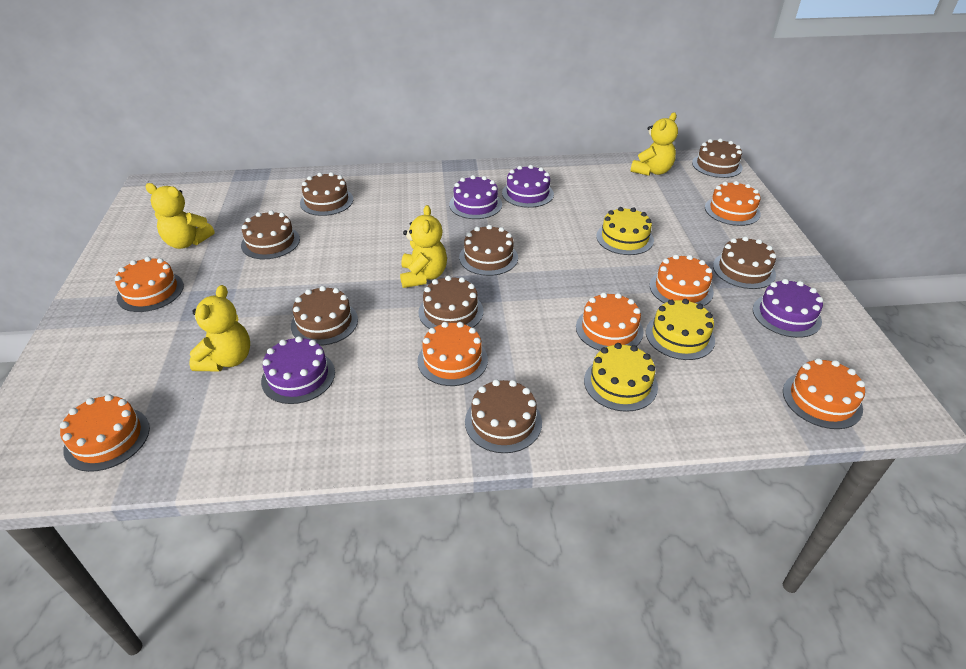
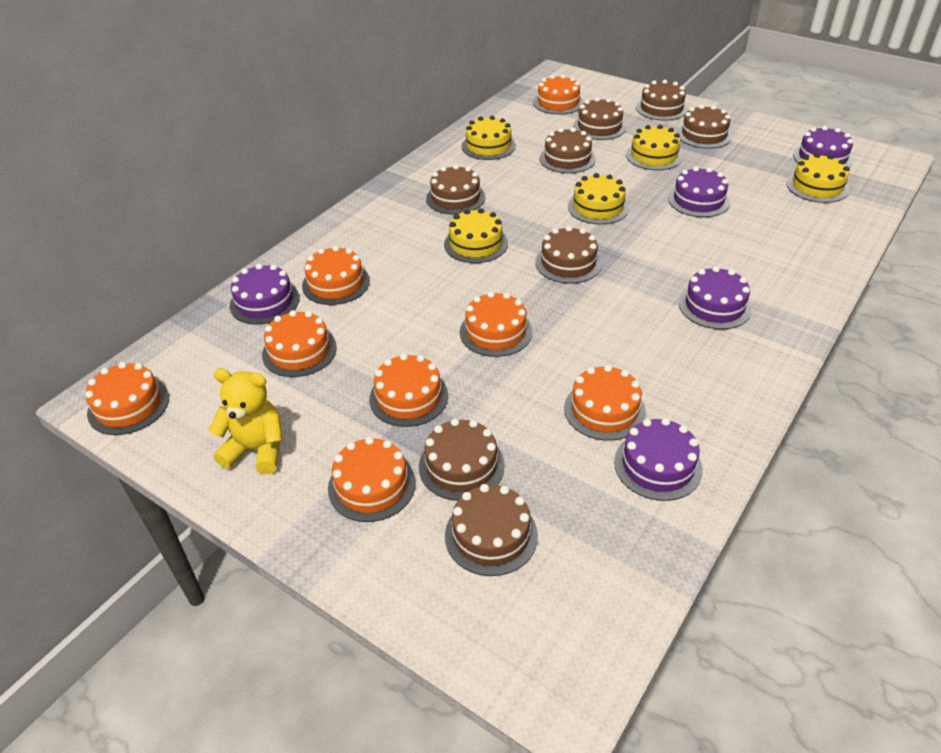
orange cake: 7 -> 8
purple cake: 4 -> 5
yellow cake: 3 -> 5
yellow teddy bear: 4 -> 1

